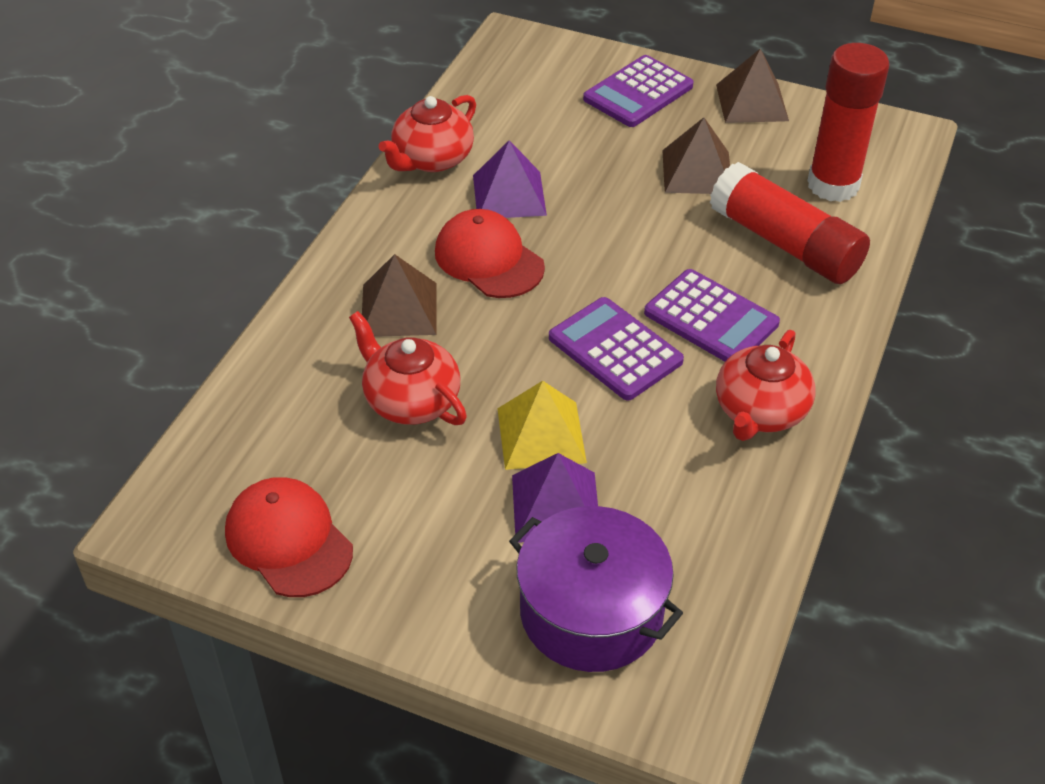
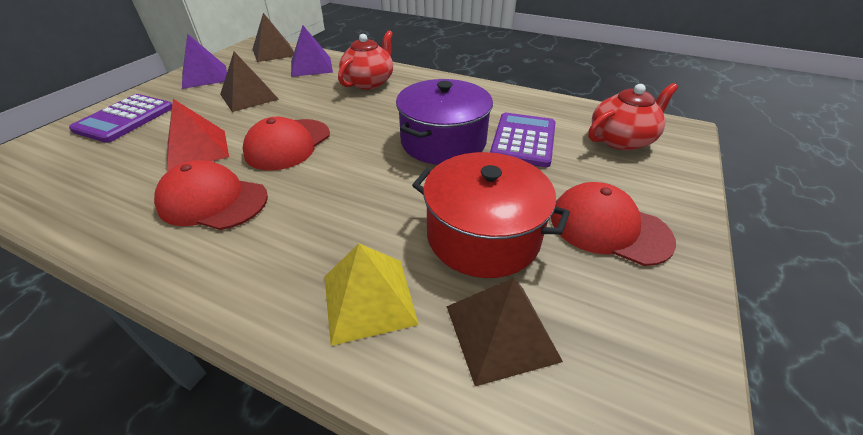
purple calculator: 3 -> 2
red cap: 2 -> 3
red glue stick: 2 -> 0
red pot: 0 -> 1
red pyramid: 0 -> 1
red teapot: 3 -> 2

